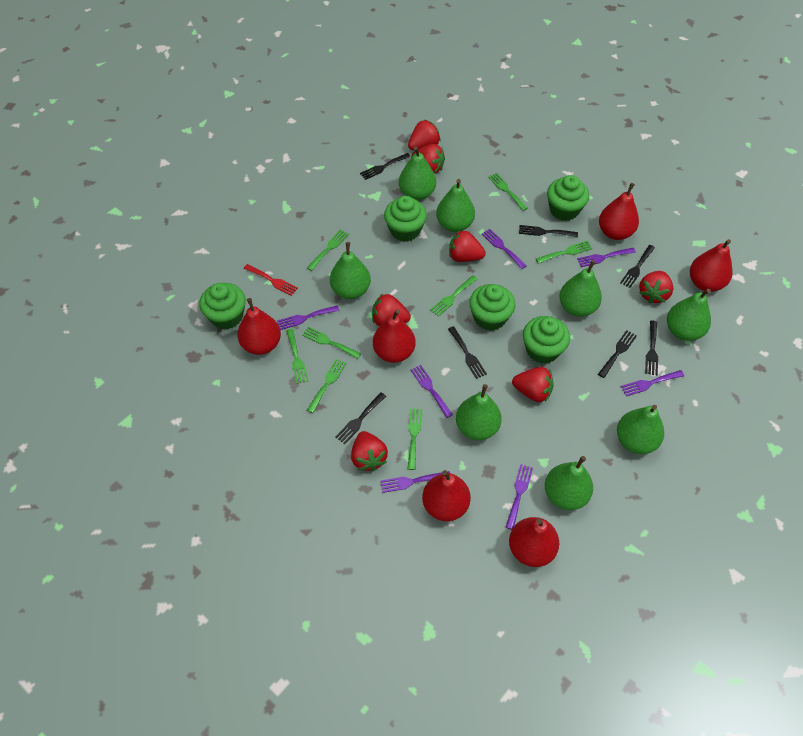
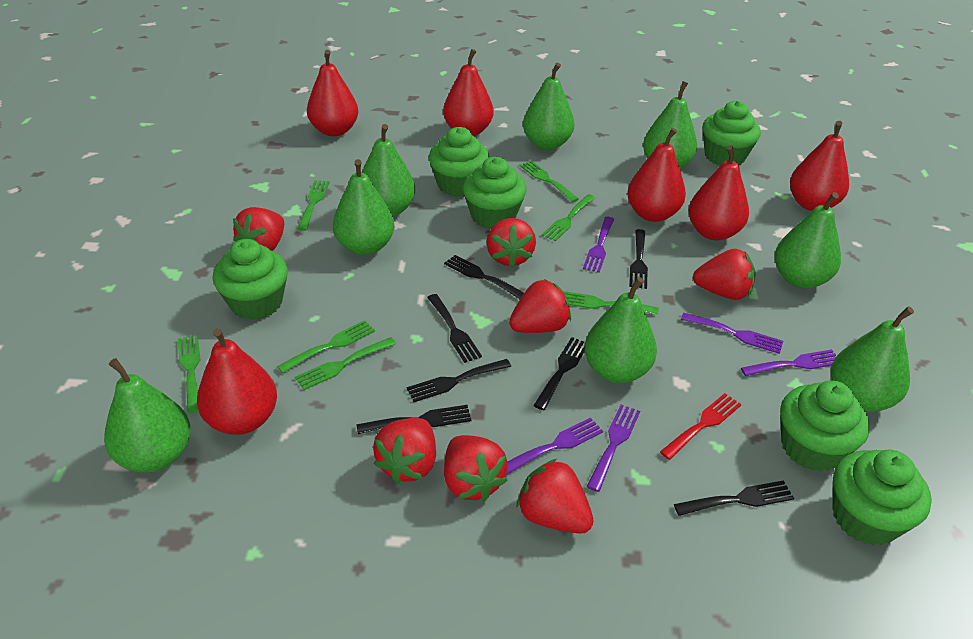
green cupcake: 5 -> 6
green fork: 8 -> 7
purple fork: 7 -> 5

